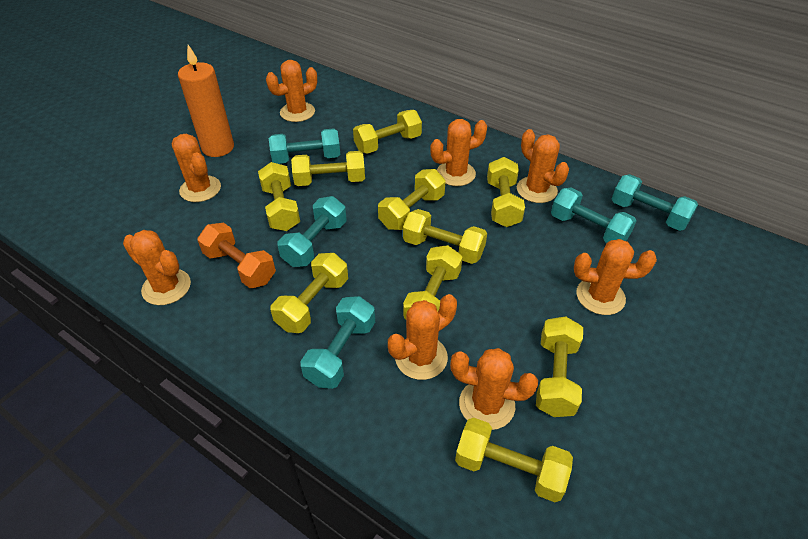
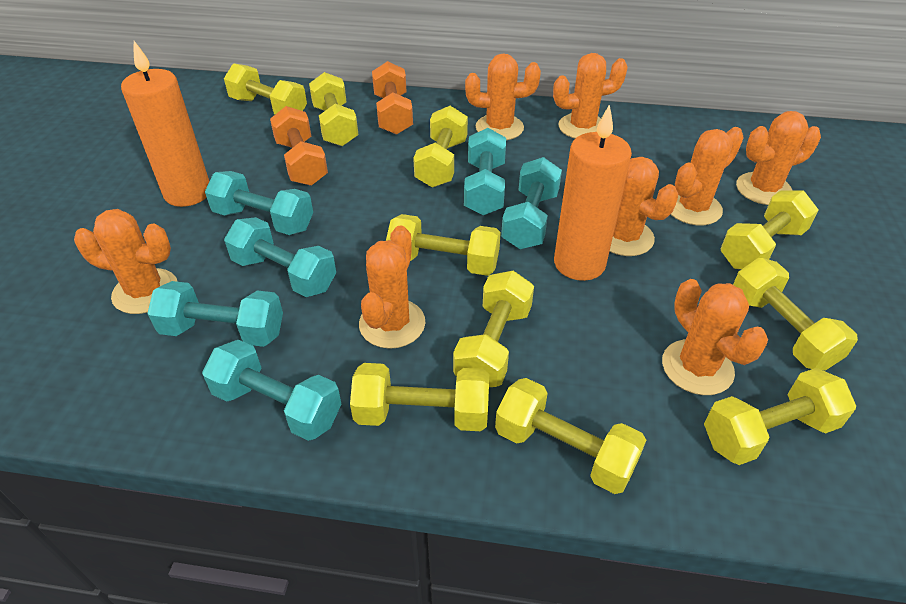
orange candle: 1 -> 2
orange dumbbell: 1 -> 2
turquoise dumbbell: 5 -> 6

